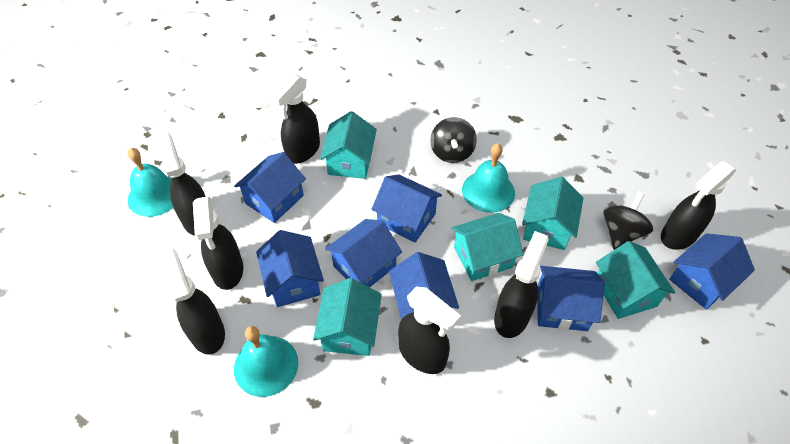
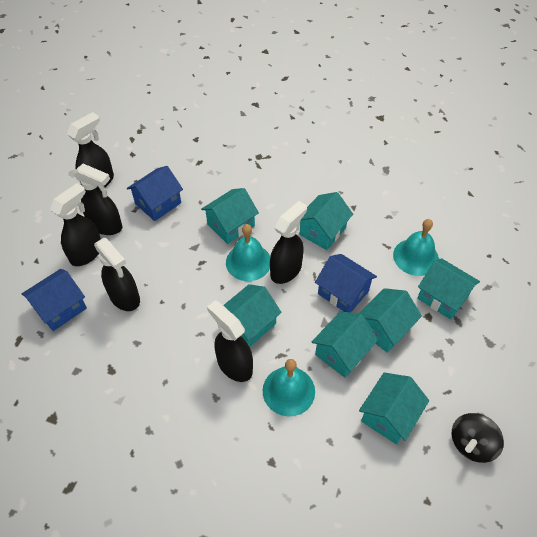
black spinning top: 2 -> 1
black spray bottle: 7 -> 6
blue house: 7 -> 3
turquoise house: 5 -> 7

